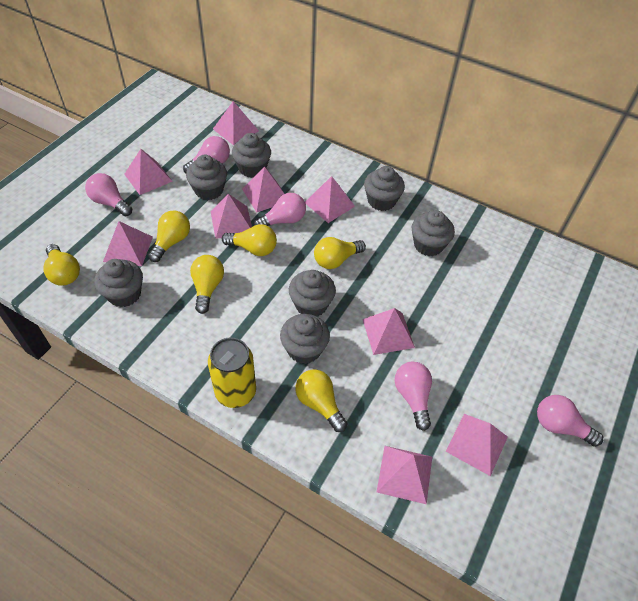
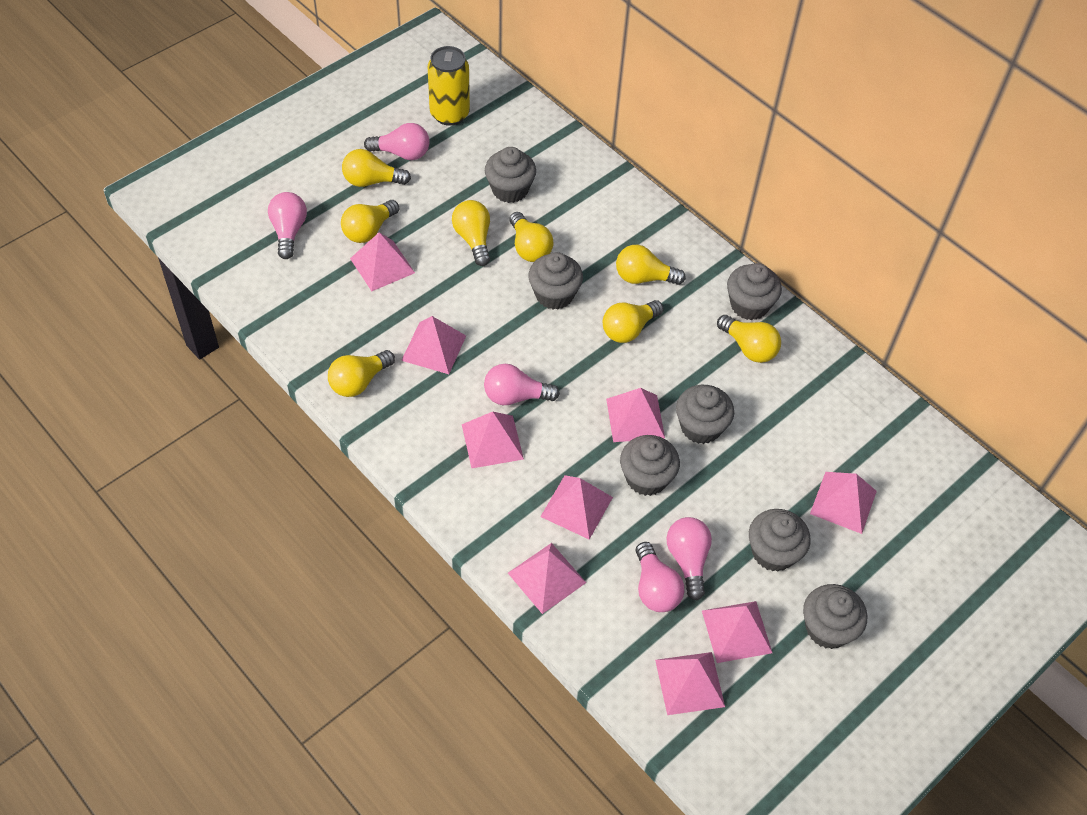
yellow light bulb: 6 -> 8

